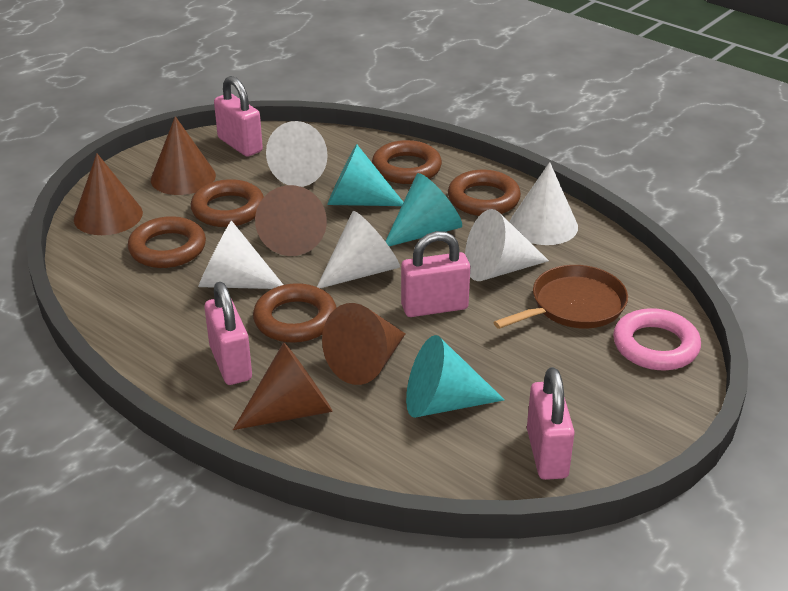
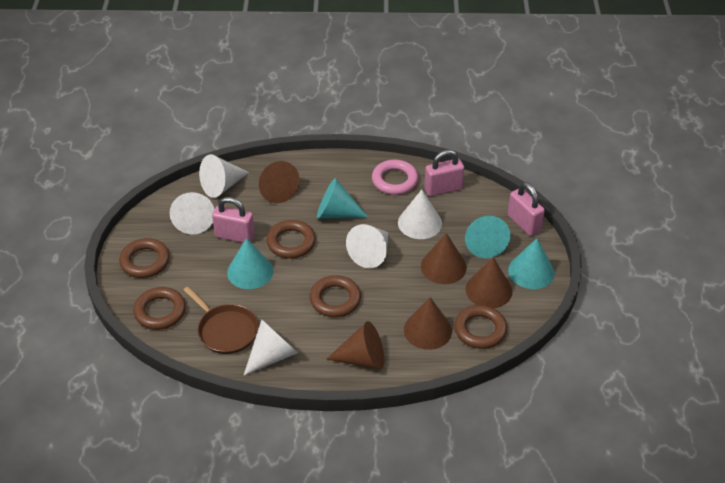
pink padlock: 4 -> 3
turquoise cone: 3 -> 4

